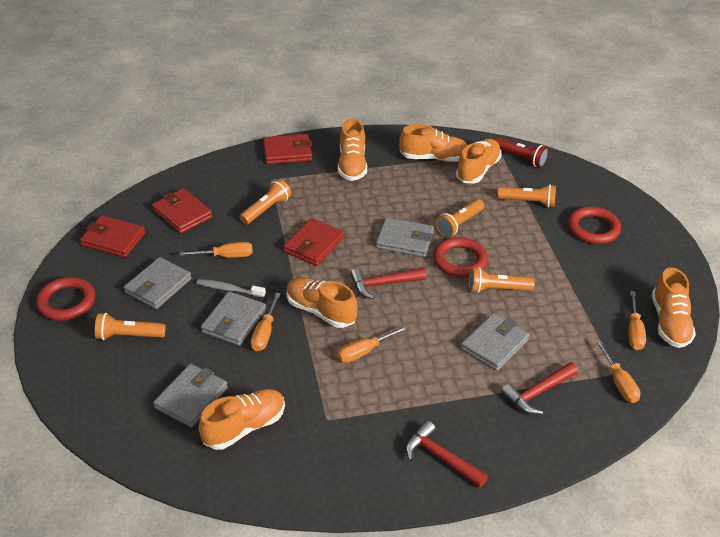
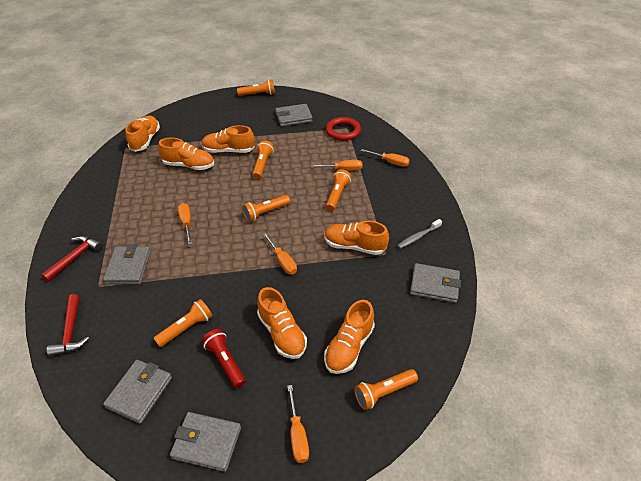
orange flashlight: 5 -> 6
red hammer: 3 -> 2
red ring: 3 -> 1
red wallet: 4 -> 0

